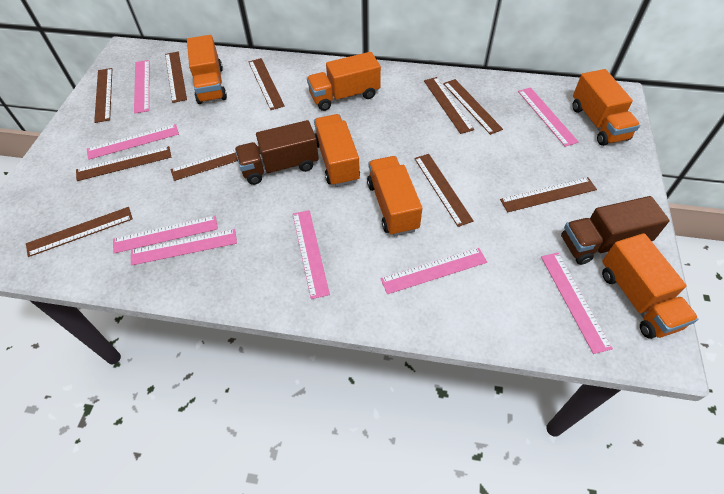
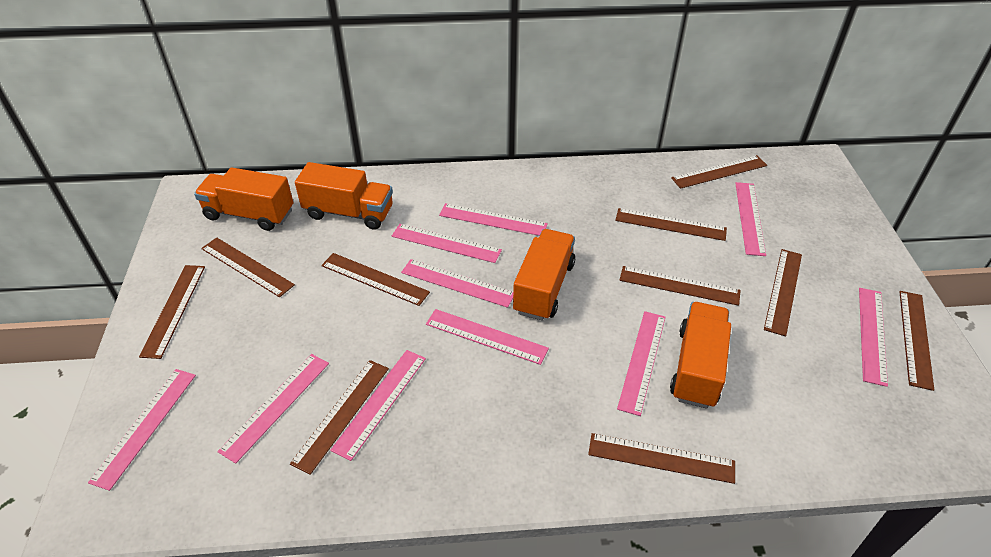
brown truck: 2 -> 0
orange truck: 6 -> 4
pink ruler: 8 -> 10

